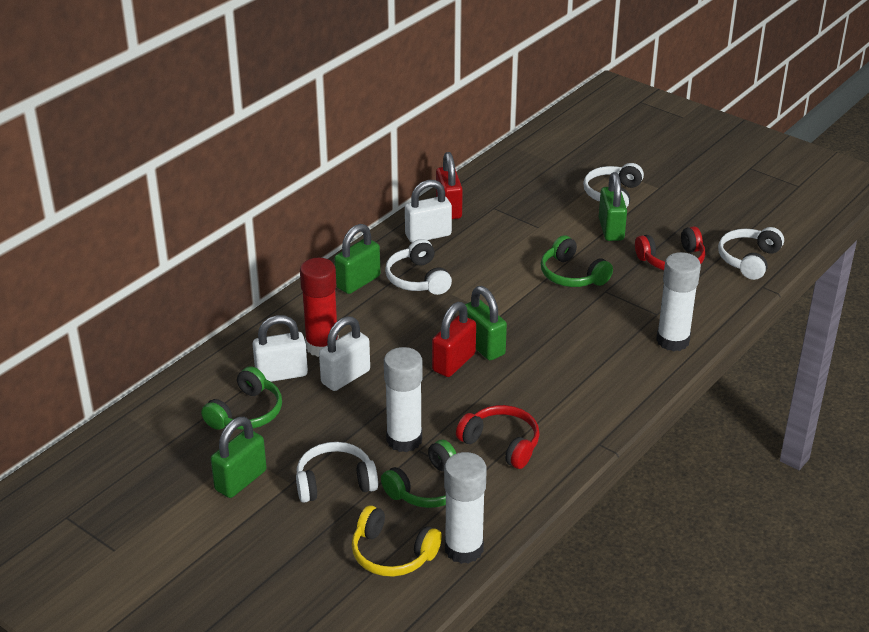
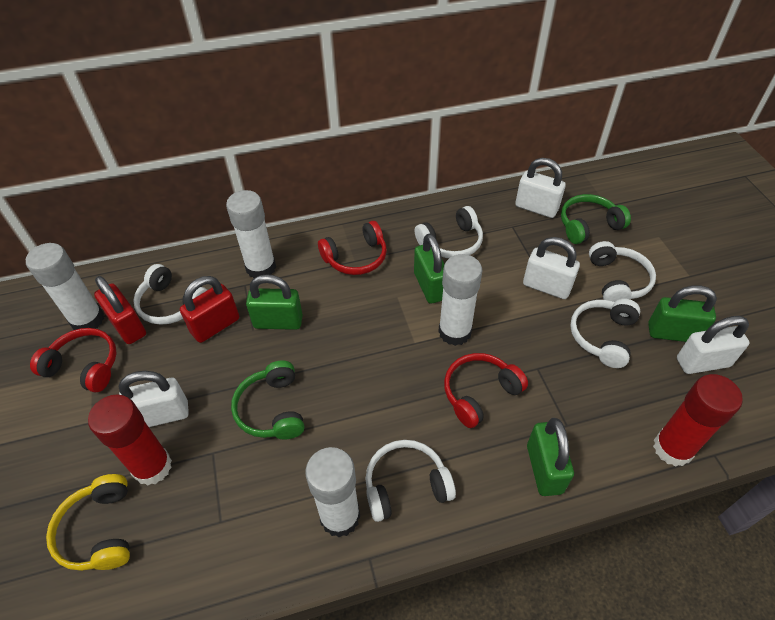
green headphones: 3 -> 2
red glue stick: 1 -> 2
red headphones: 2 -> 3
white glue stick: 3 -> 4
white headphones: 4 -> 5
white padlock: 3 -> 4

